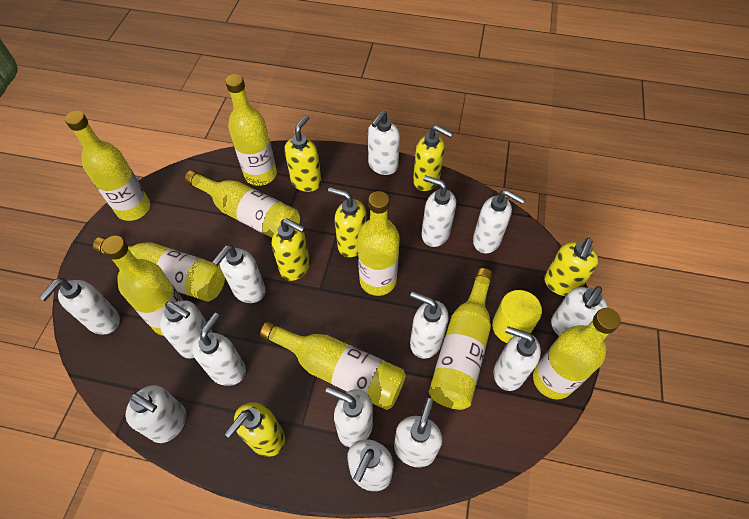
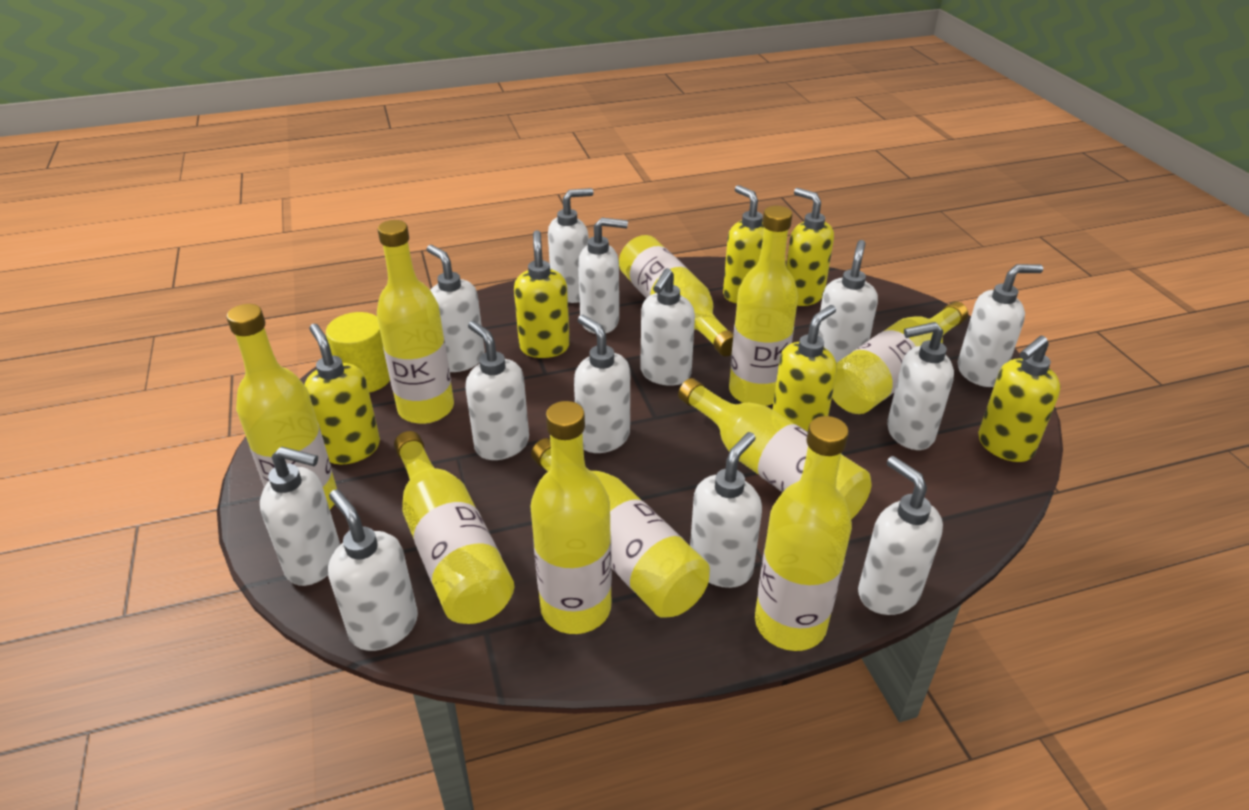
white soap dispenser: 14 -> 13
yellow bottle: 9 -> 10

